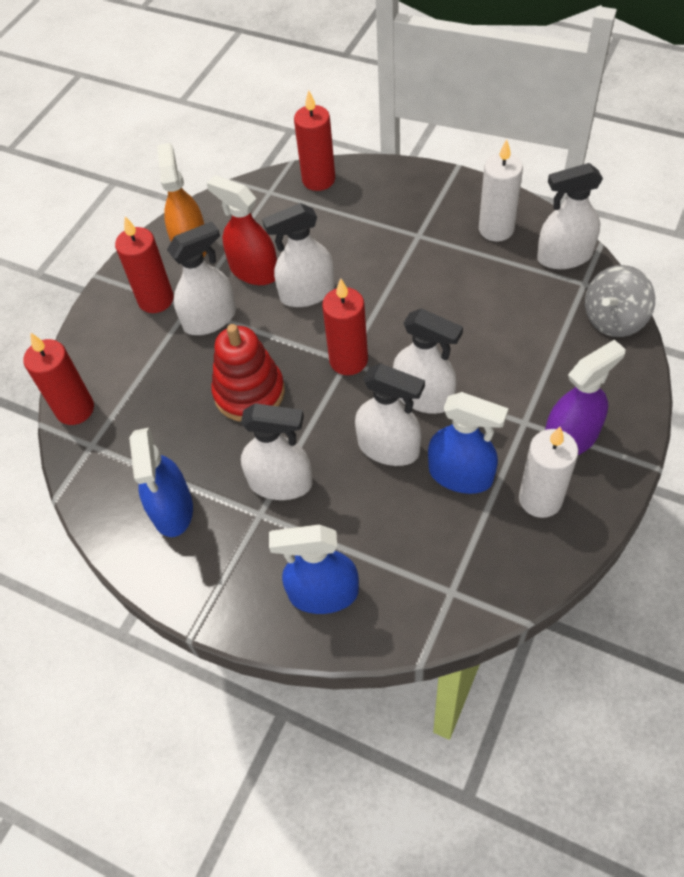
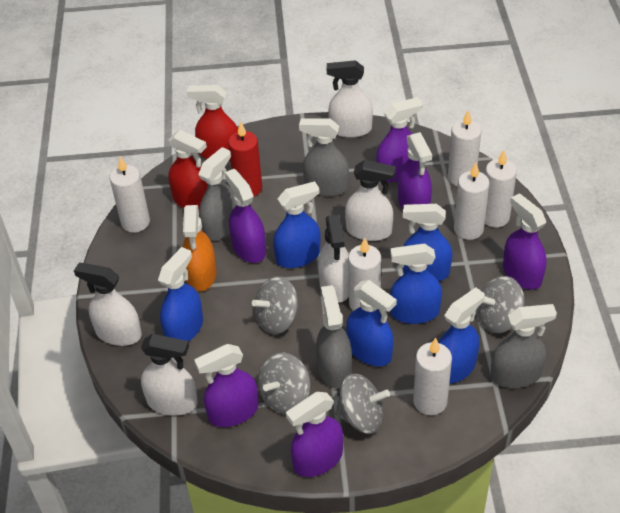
blue spray bottle: 3 -> 6
grey spinning top: 1 -> 4
grey spray bottle: 0 -> 4
purple spray bottle: 1 -> 6
red candle: 4 -> 1
red spray bottle: 1 -> 2
red stacking toy: 1 -> 0
white candle: 2 -> 6
white spray bottle: 6 -> 5

